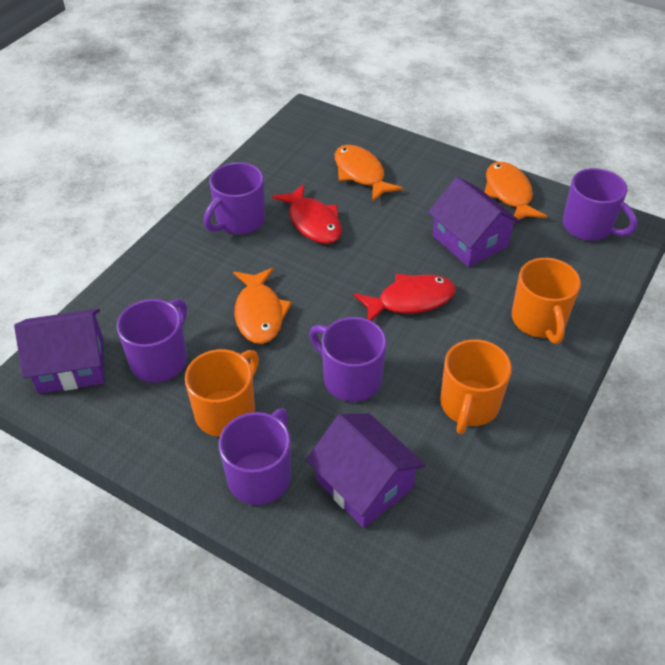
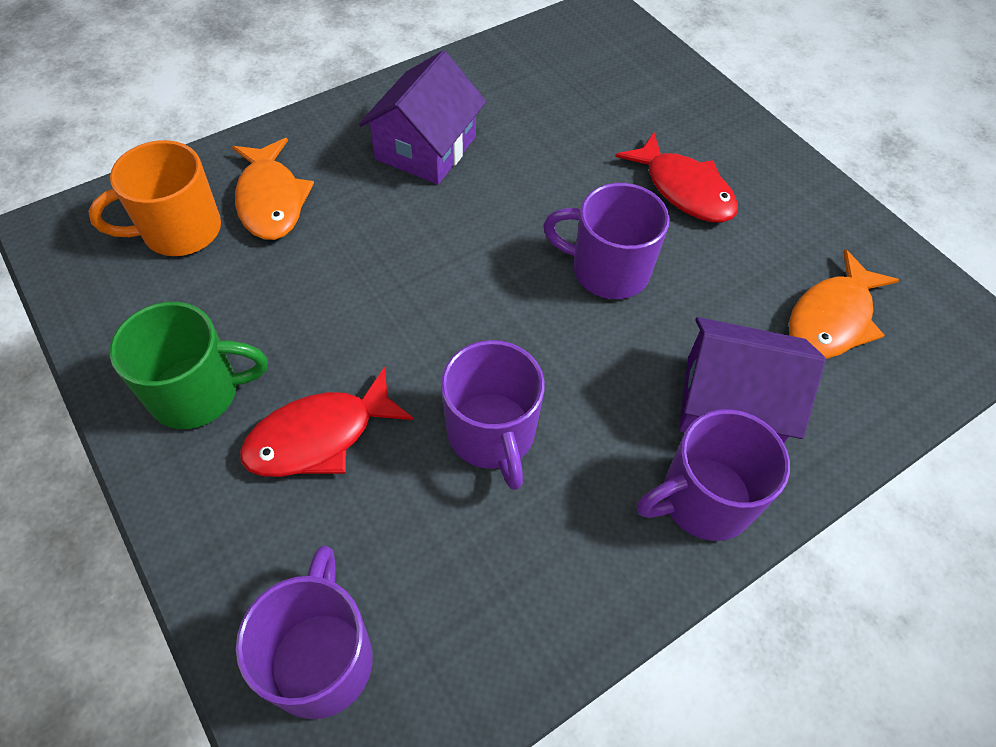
green mug: 0 -> 1
orange fish: 3 -> 2
orange mug: 3 -> 1
purple house: 3 -> 2
purple mug: 5 -> 4

